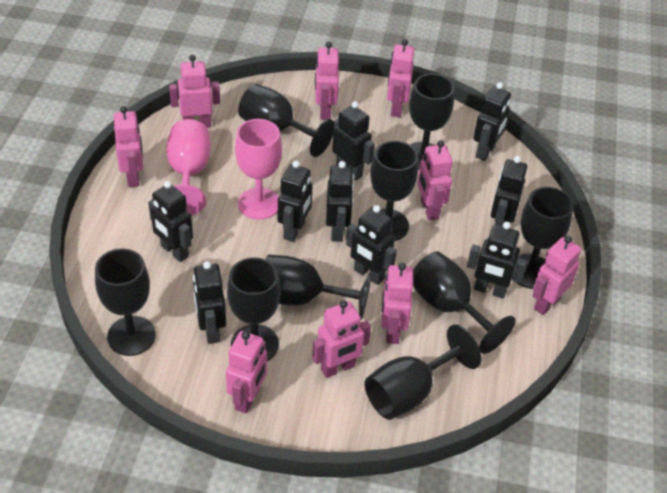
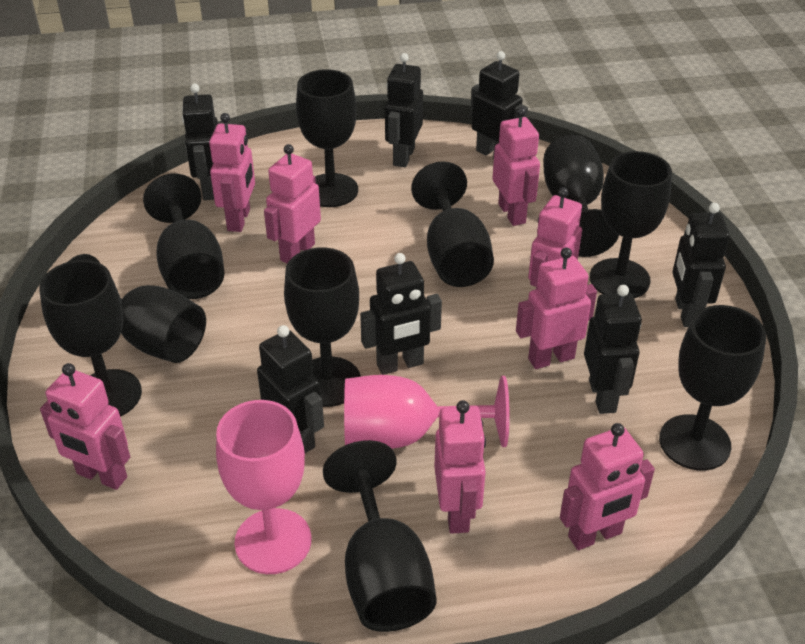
black goblet: 9 -> 10
black robot: 9 -> 7
pink robot: 9 -> 8

